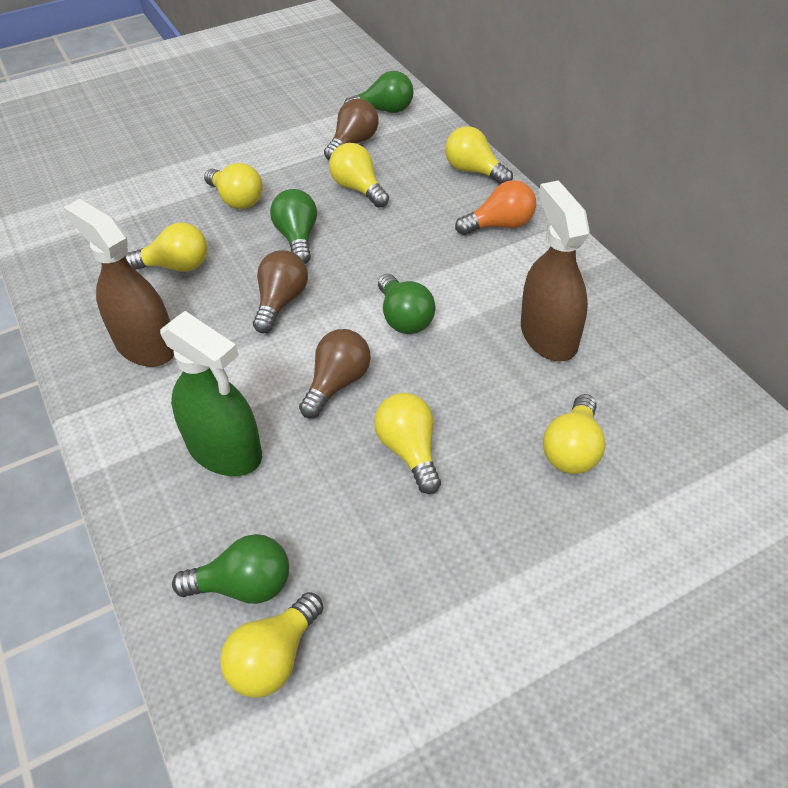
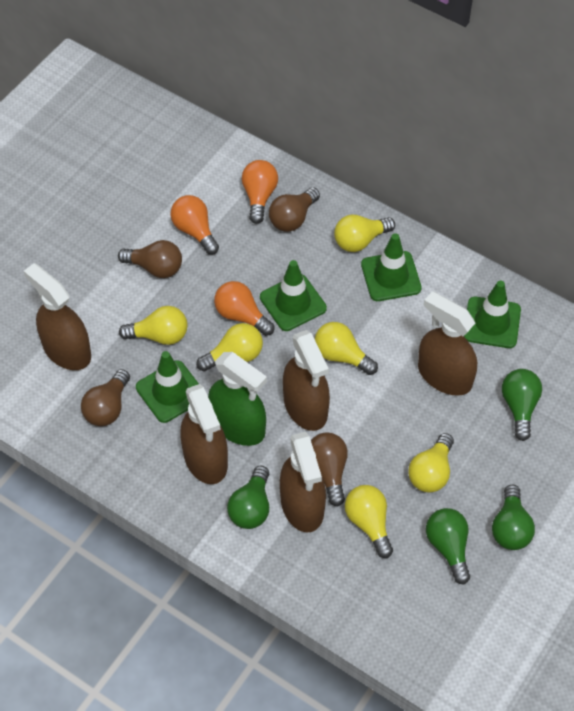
brown light bulb: 3 -> 4
brown spray bottle: 2 -> 5
green traffic cone: 0 -> 4
orange light bulb: 1 -> 3
yellow light bulb: 7 -> 6

